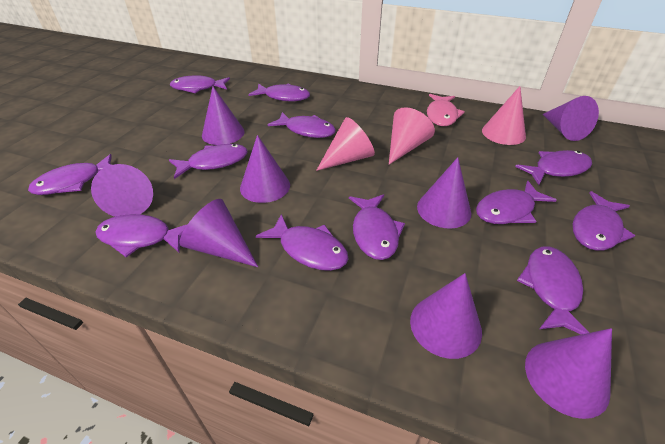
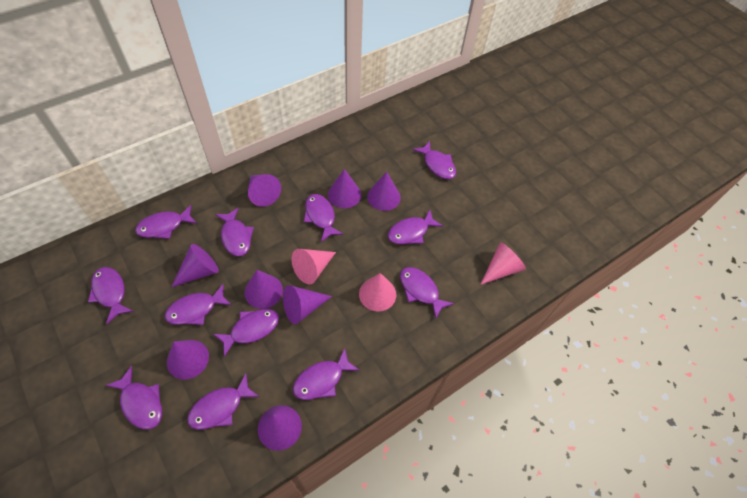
pink fish: 1 -> 0

